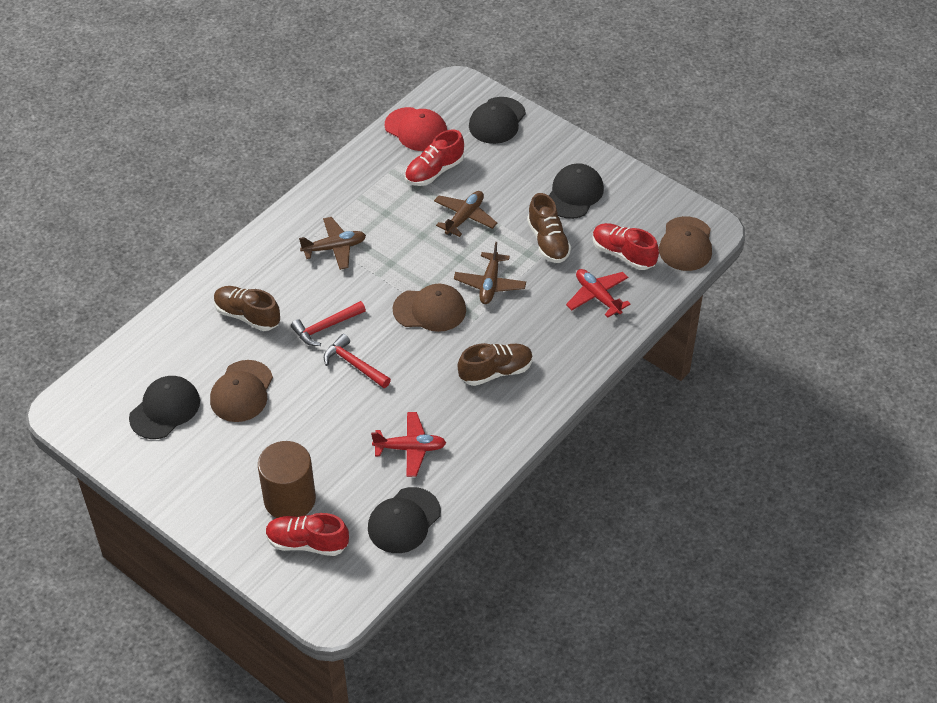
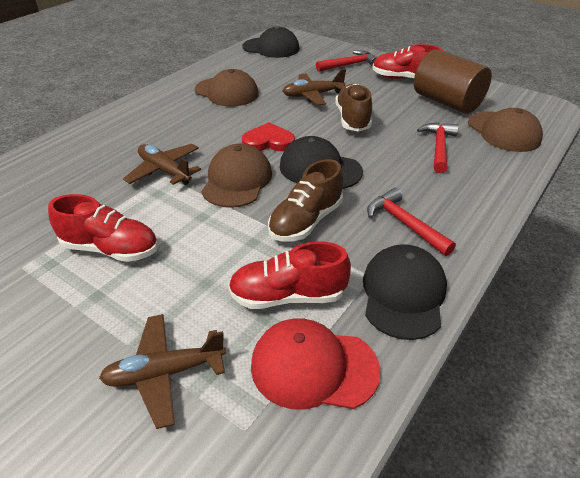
black cap: 4 -> 3
brown shoe: 3 -> 2
red hammer: 2 -> 3
red heart: 0 -> 1
red plane: 2 -> 0

